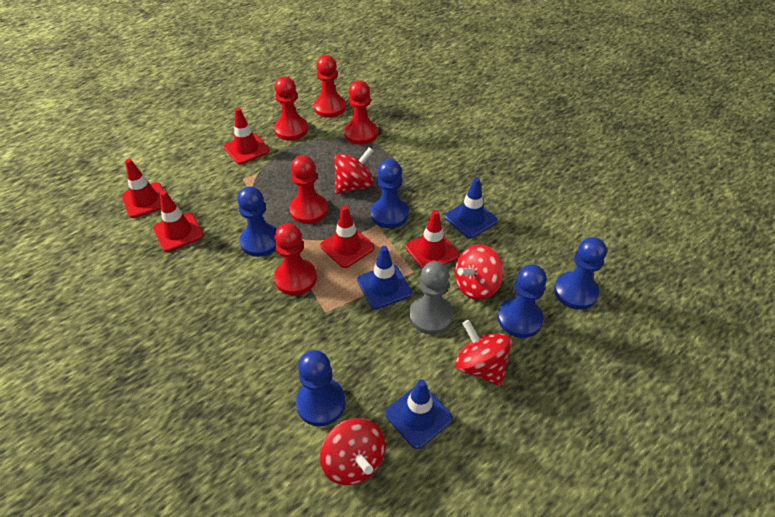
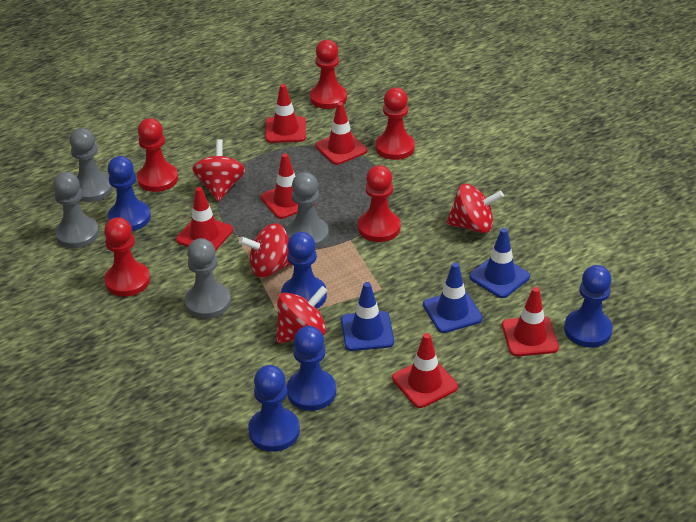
grey pawn: 1 -> 4
red traffic cone: 5 -> 6

